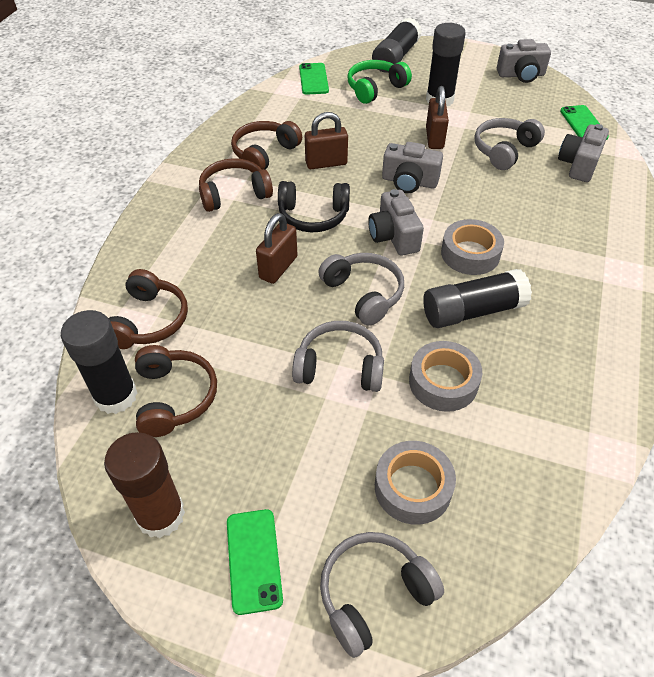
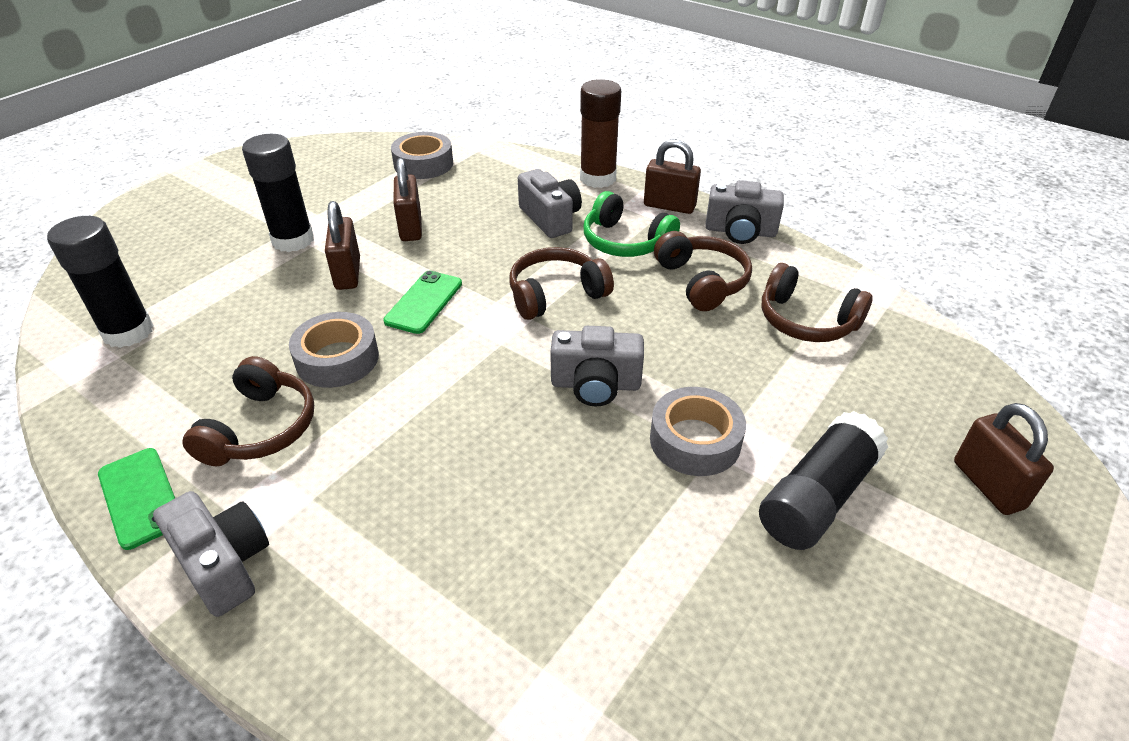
black glue stick: 4 -> 3
black headphones: 1 -> 0
brown padlock: 3 -> 4
green phone: 3 -> 2
grey headphones: 4 -> 0

